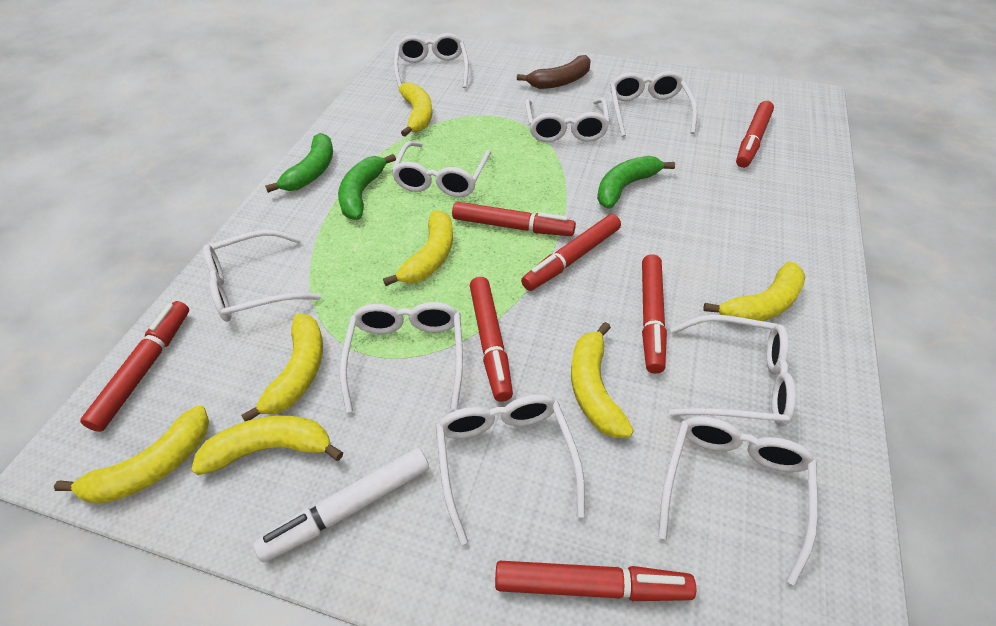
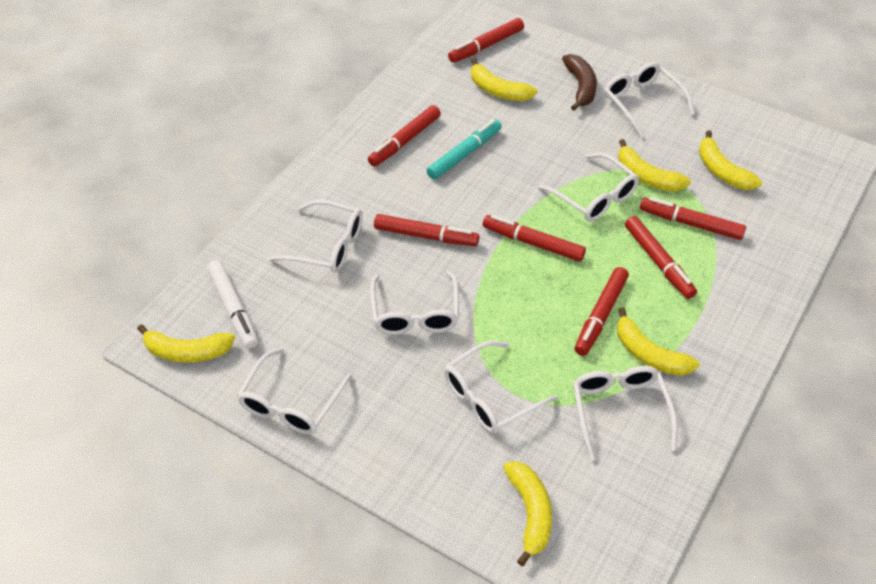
green banana: 3 -> 0
turquoise marker: 0 -> 1
white glasses: 9 -> 7
yellow banana: 7 -> 6

